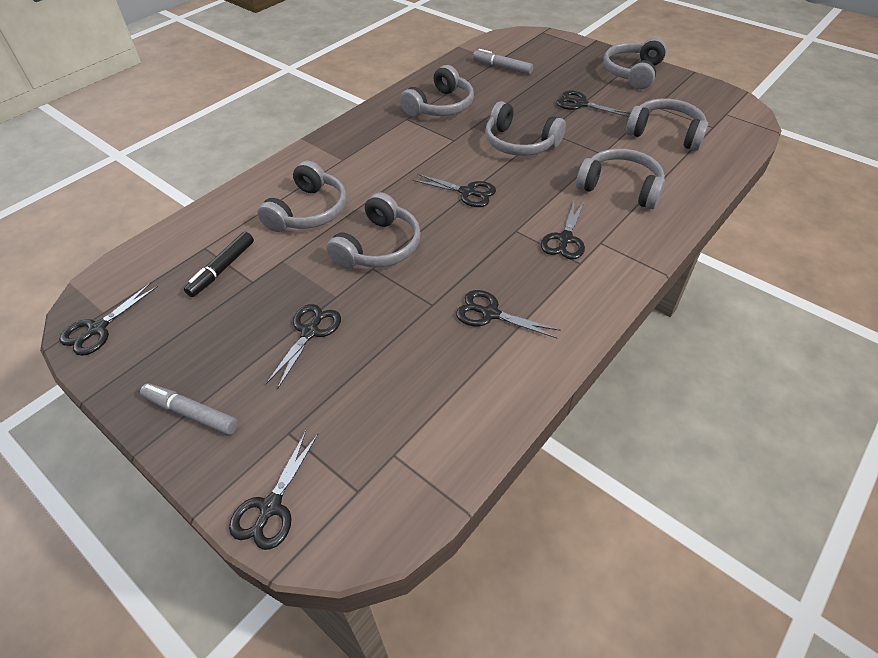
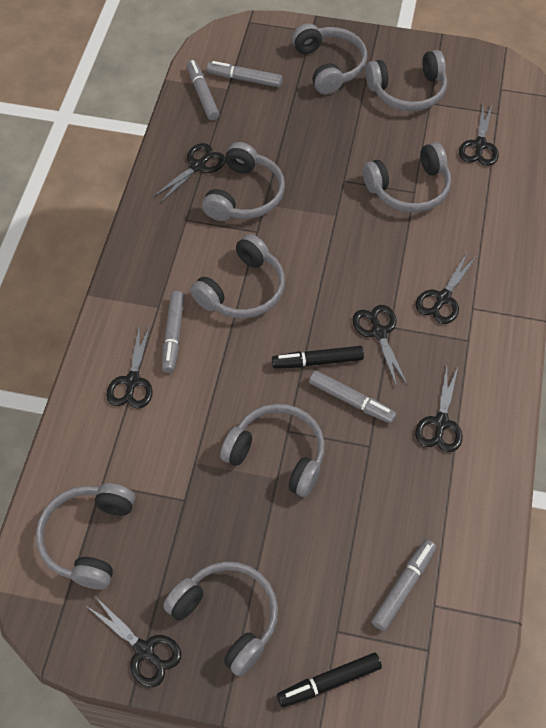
black marker: 1 -> 2
grey headphones: 7 -> 8
grey marker: 2 -> 5

